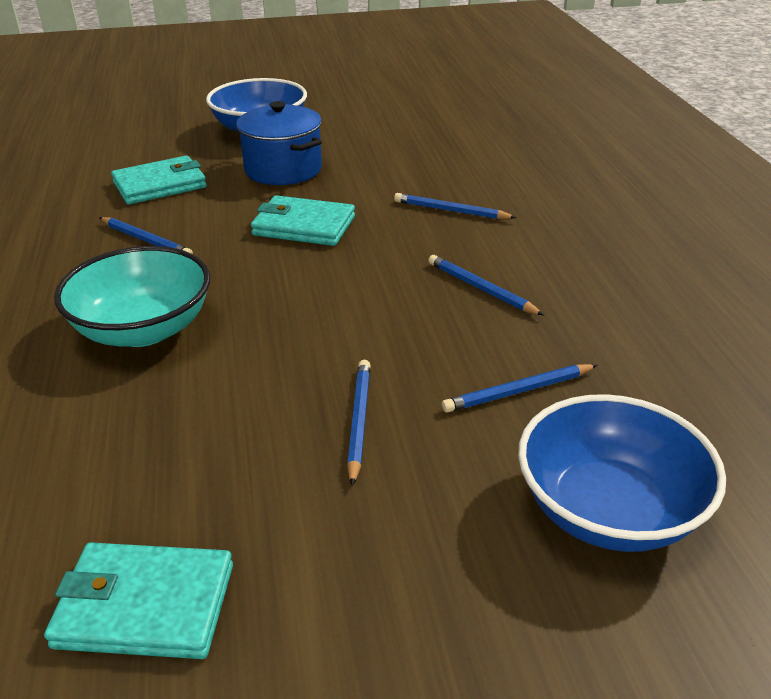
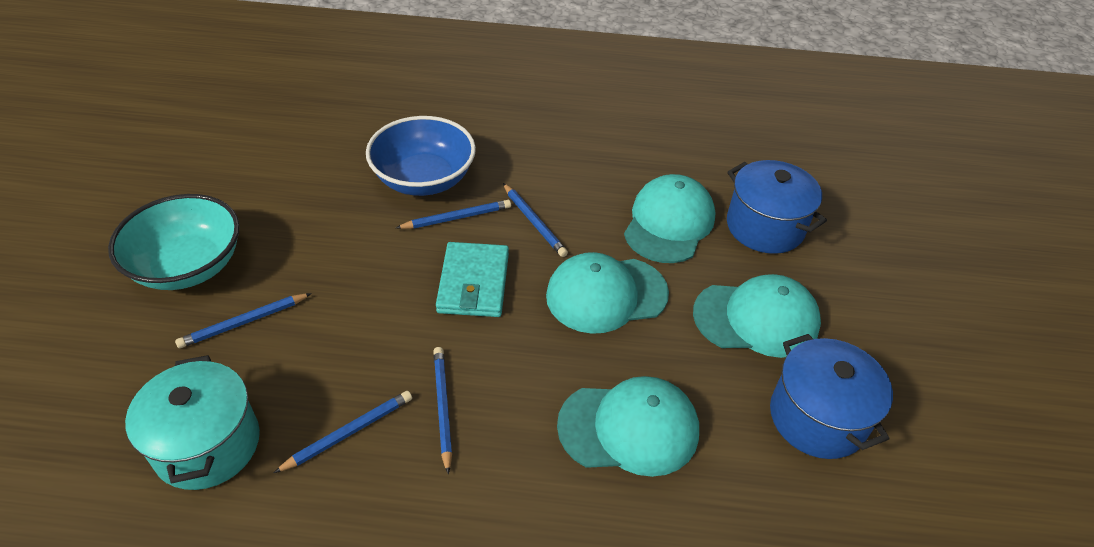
blue bowl: 2 -> 1
blue pot: 1 -> 2
turquoise cap: 0 -> 4
turquoise pot: 0 -> 1
turquoise wallet: 3 -> 1

